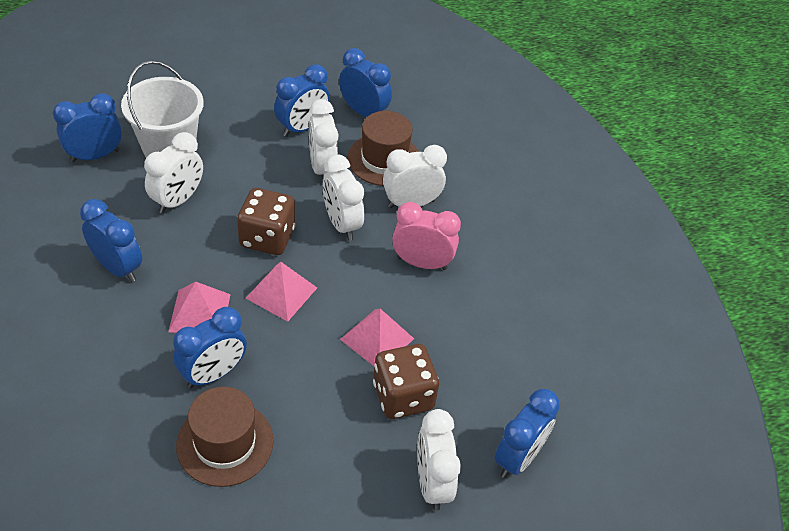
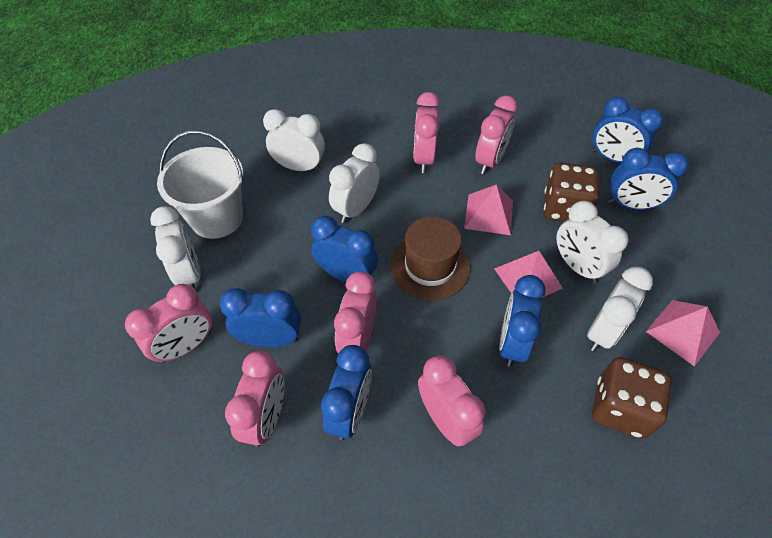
brown hat: 2 -> 1
pink clock: 1 -> 6

